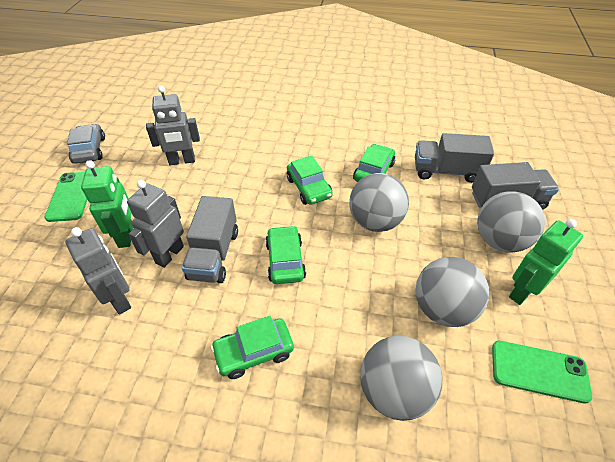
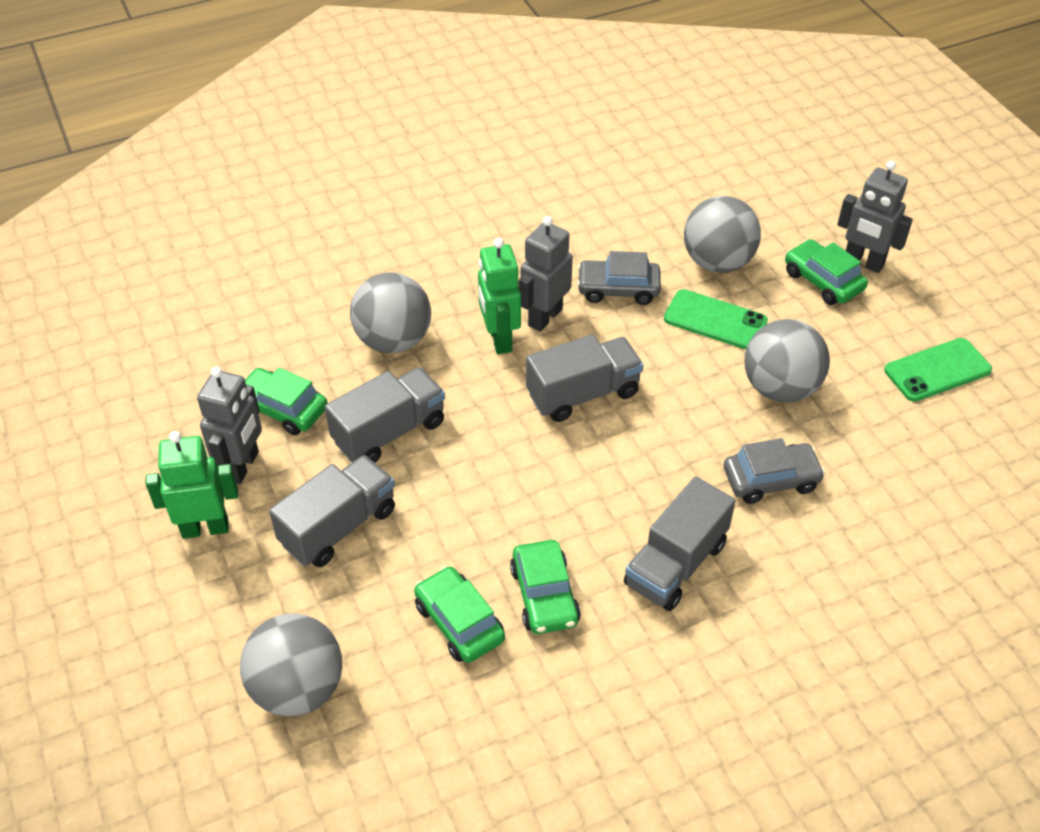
grey car: 1 -> 2
grey truck: 3 -> 4

